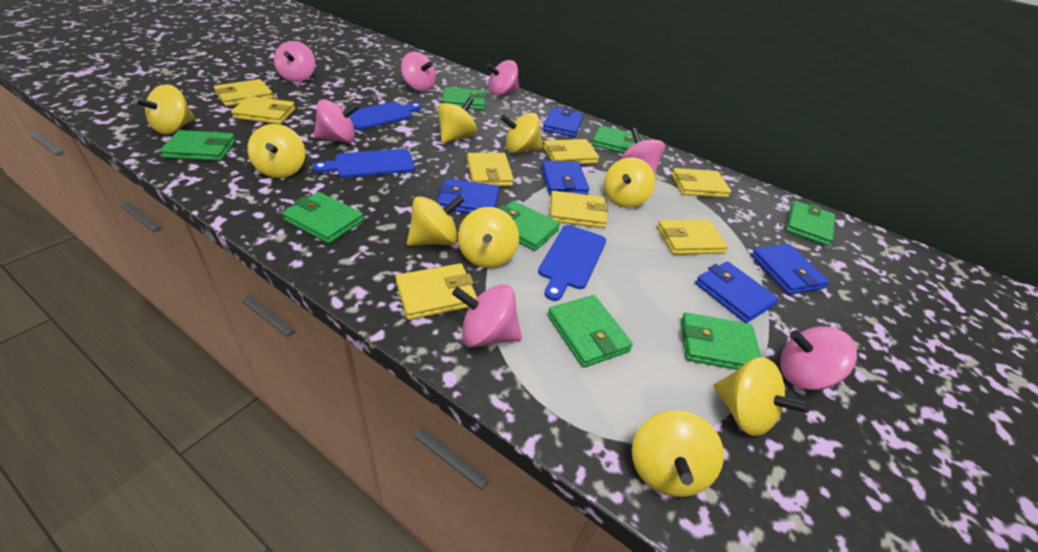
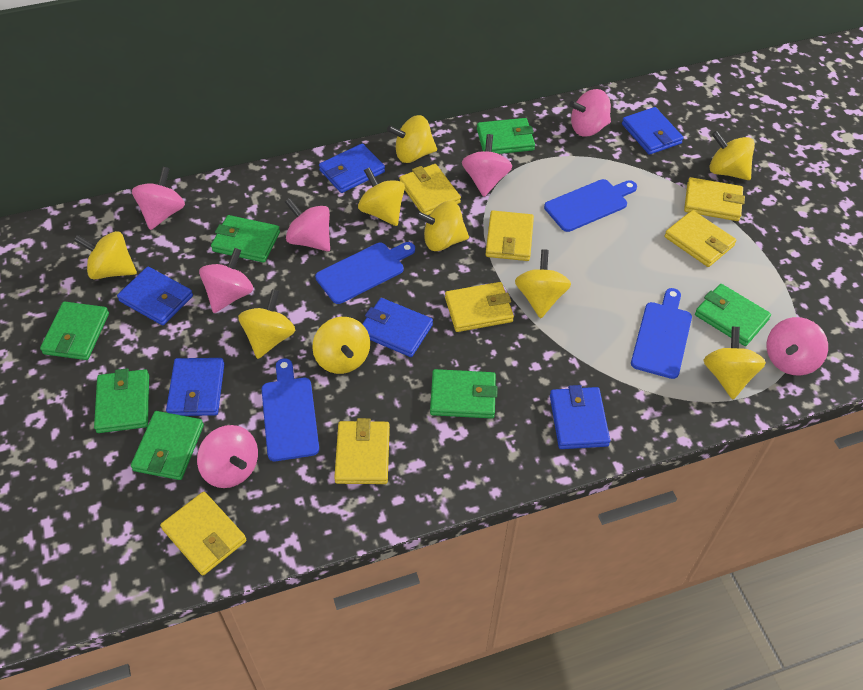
blue cutting board: 3 -> 4
blue wallet: 5 -> 6
green wallet: 8 -> 7
yellow wallet: 8 -> 7

